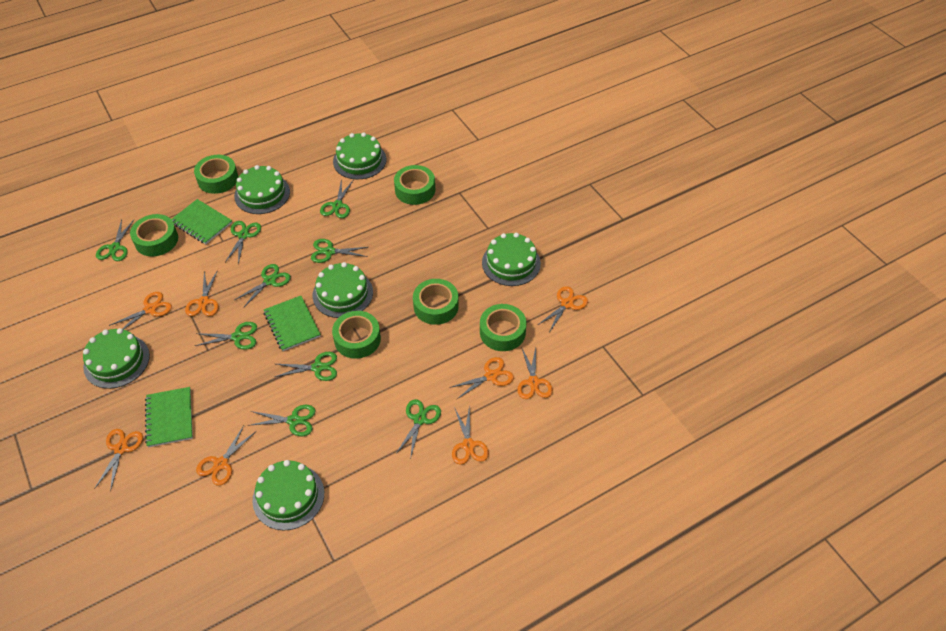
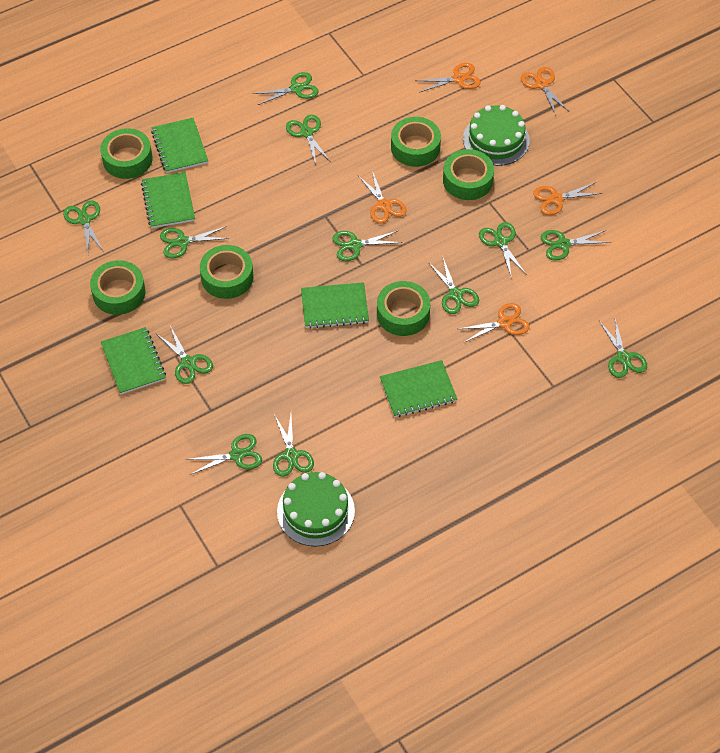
green cake: 6 -> 2
green notebook: 3 -> 5
green scissors: 9 -> 12
orange scissors: 8 -> 5

